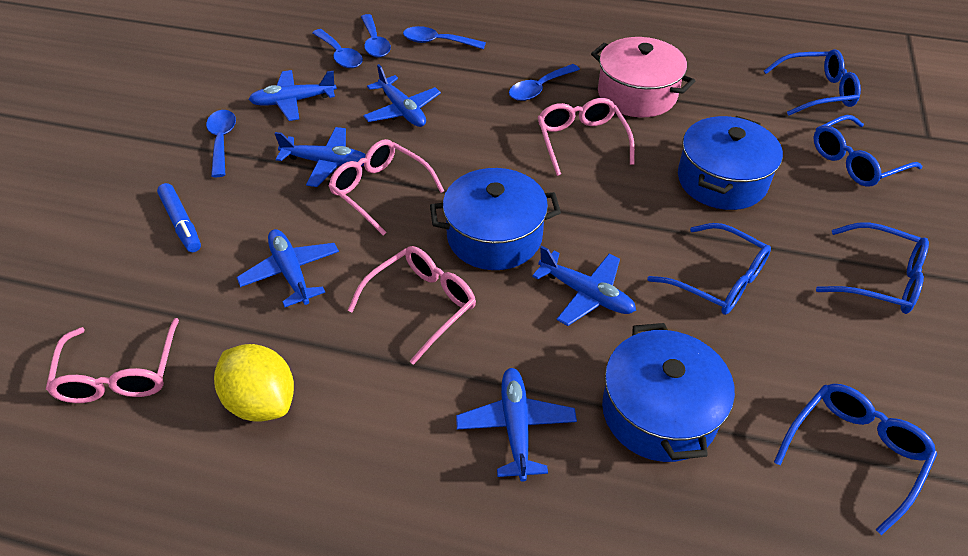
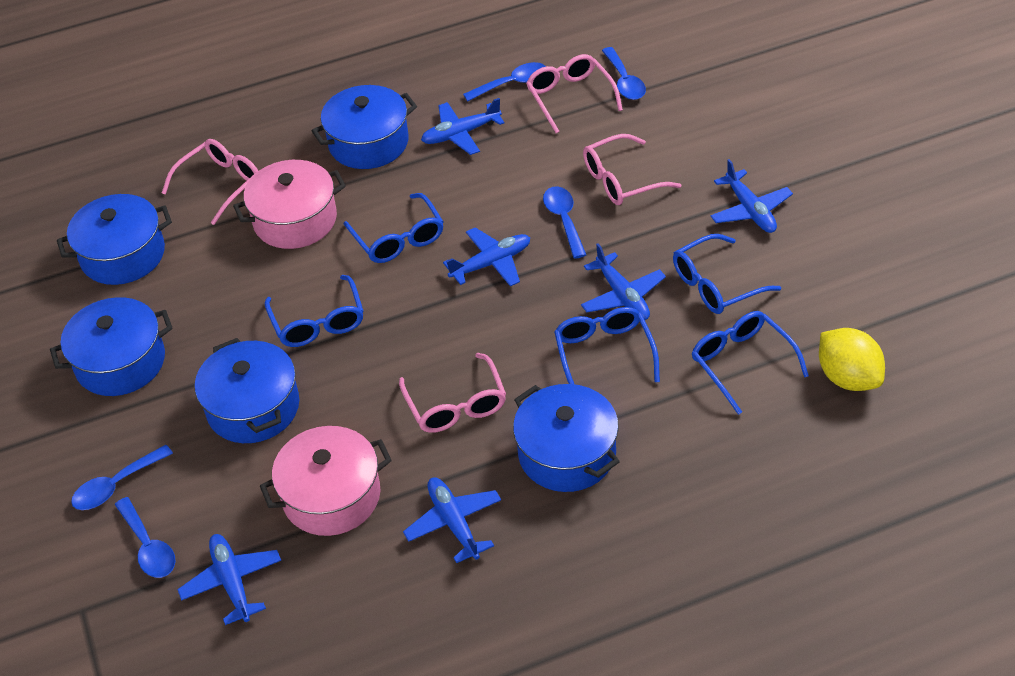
blue marker: 1 -> 0
blue pot: 3 -> 5
pink pot: 1 -> 2

